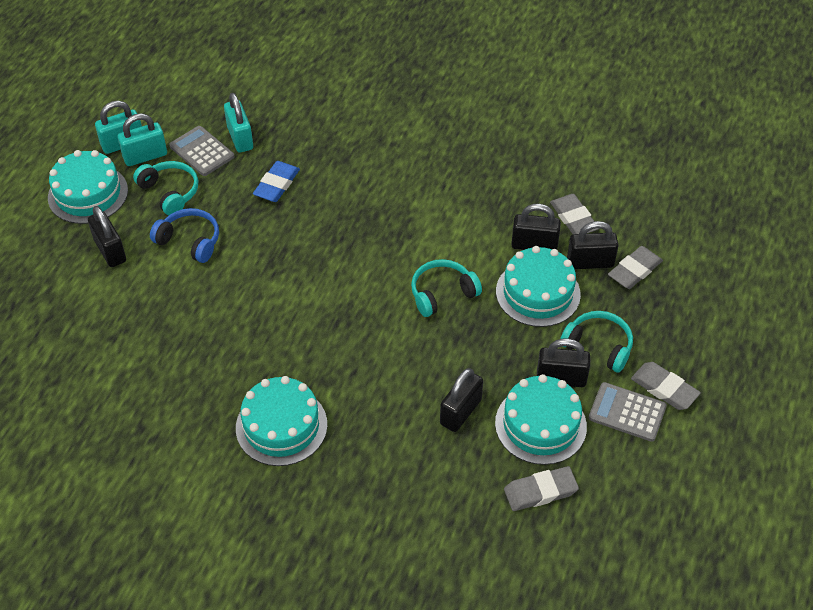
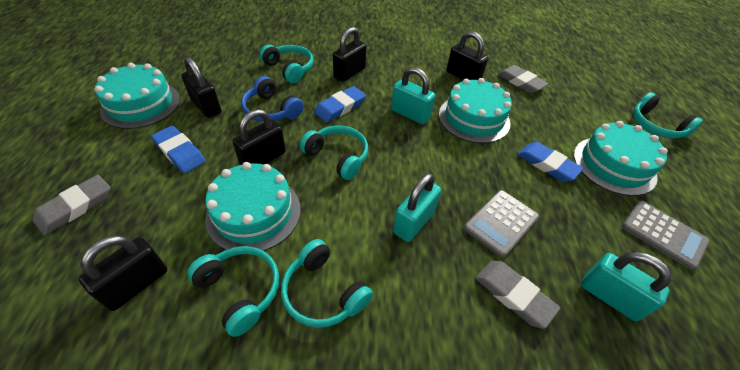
blue eraser: 1 -> 3
grey eraser: 4 -> 3
turquoise headphones: 3 -> 5

